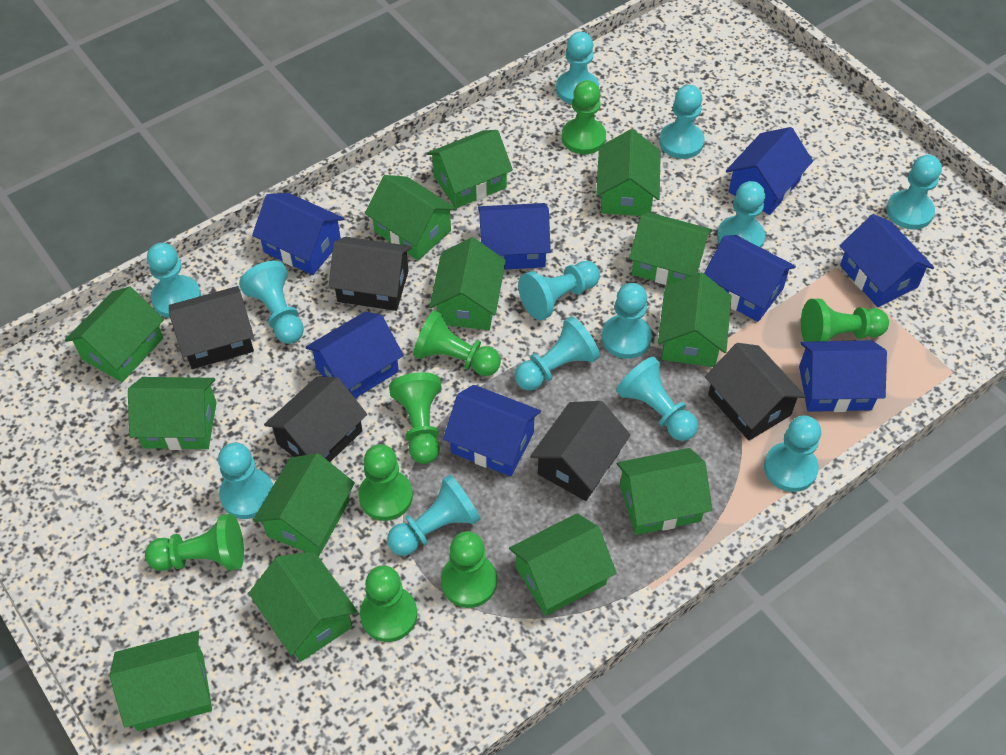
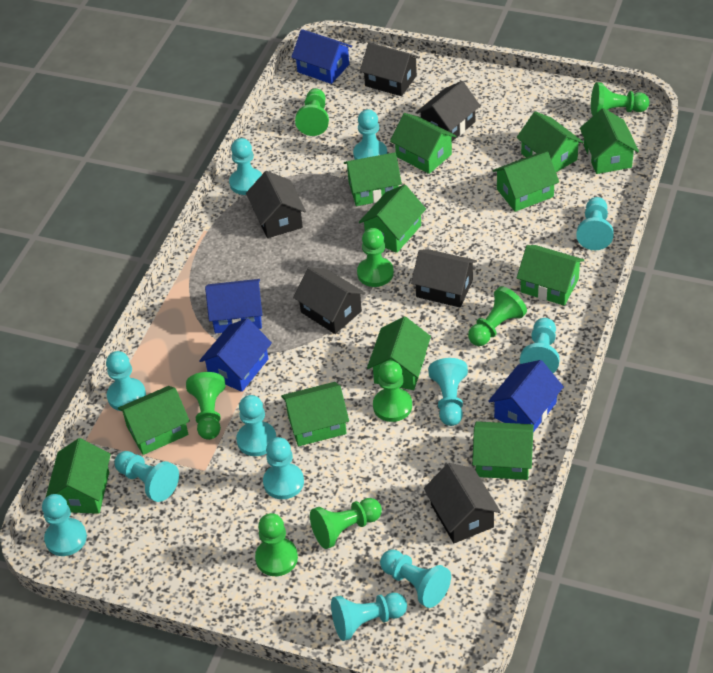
black house: 5 -> 6
blue house: 8 -> 4
green house: 13 -> 12
turquoise pawn: 13 -> 12

